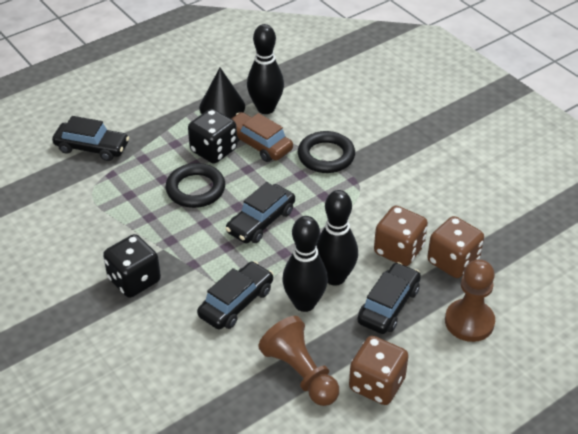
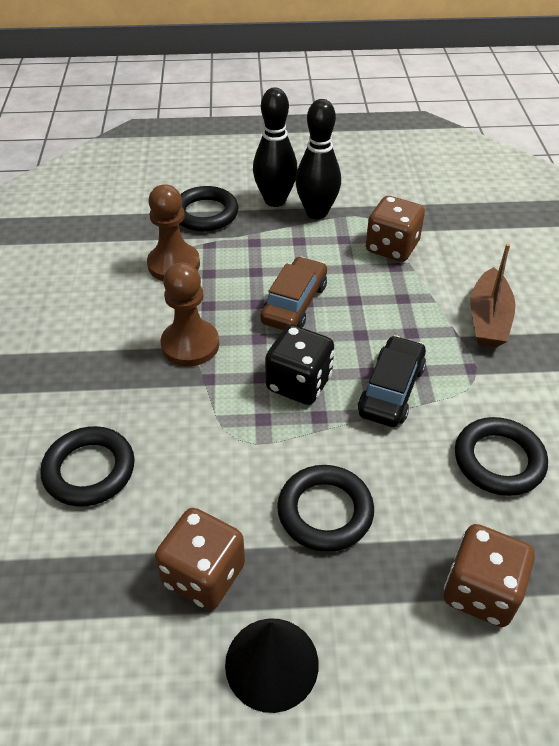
black bowling pin: 3 -> 2
black car: 4 -> 1
black dice: 2 -> 1
black ring: 2 -> 4
brown boat: 0 -> 1

